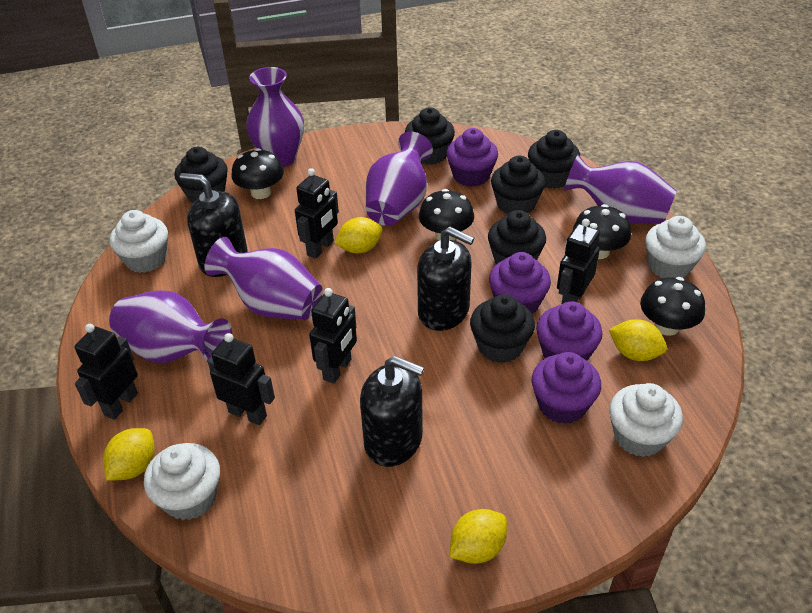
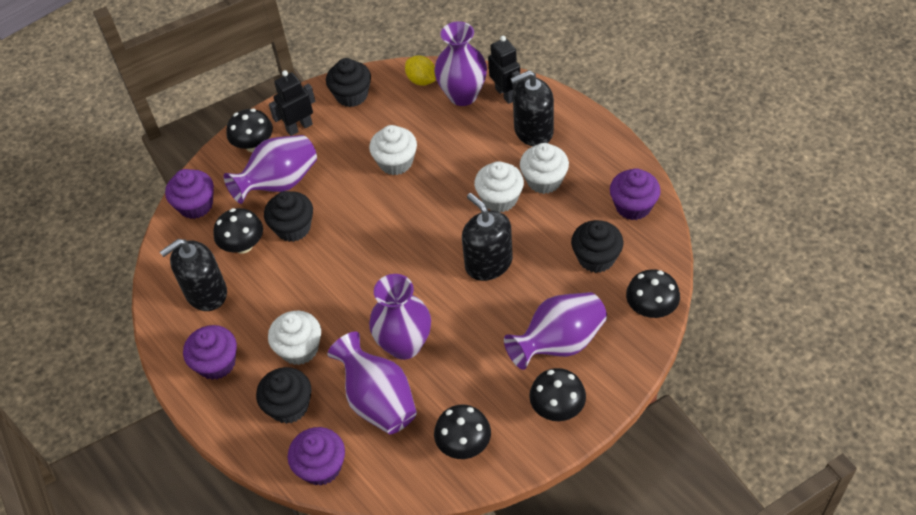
black cupcake: 6 -> 4
black mushroom: 4 -> 5
black robot: 5 -> 2
yellow lemon: 4 -> 1

